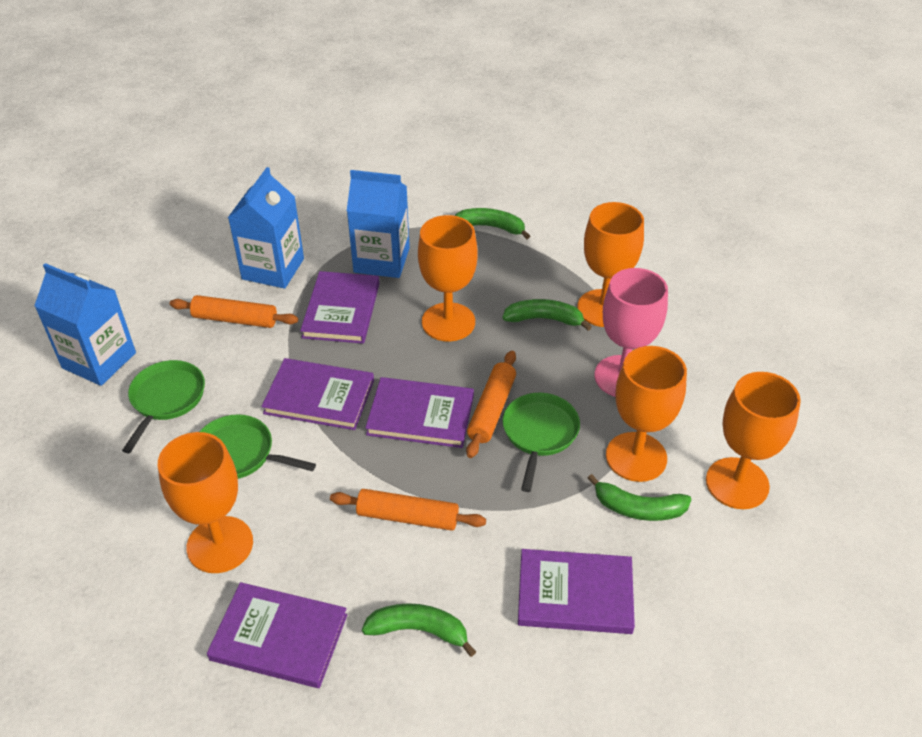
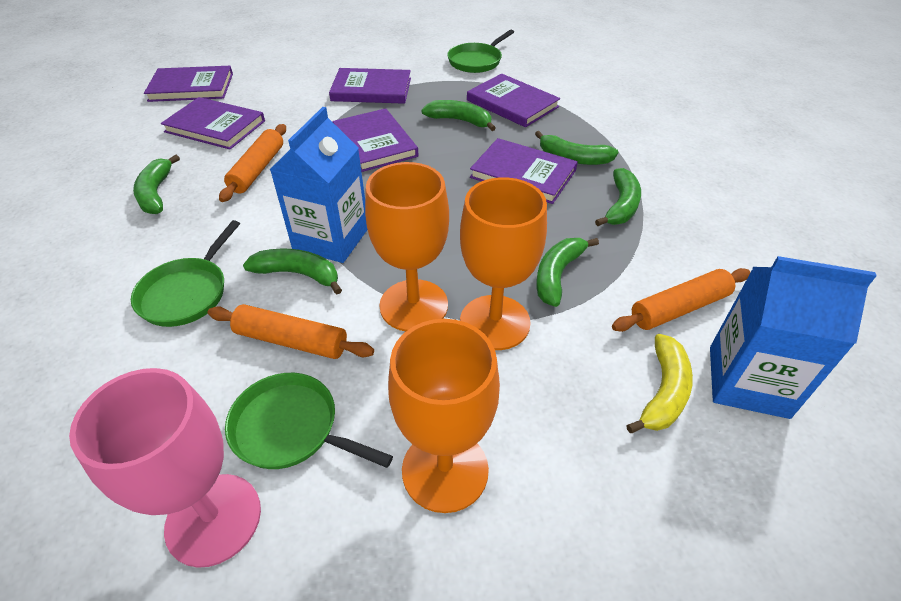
blue carton: 3 -> 2
green banana: 4 -> 6
orange goblet: 5 -> 3
purple book: 5 -> 6
yellow banana: 0 -> 1

